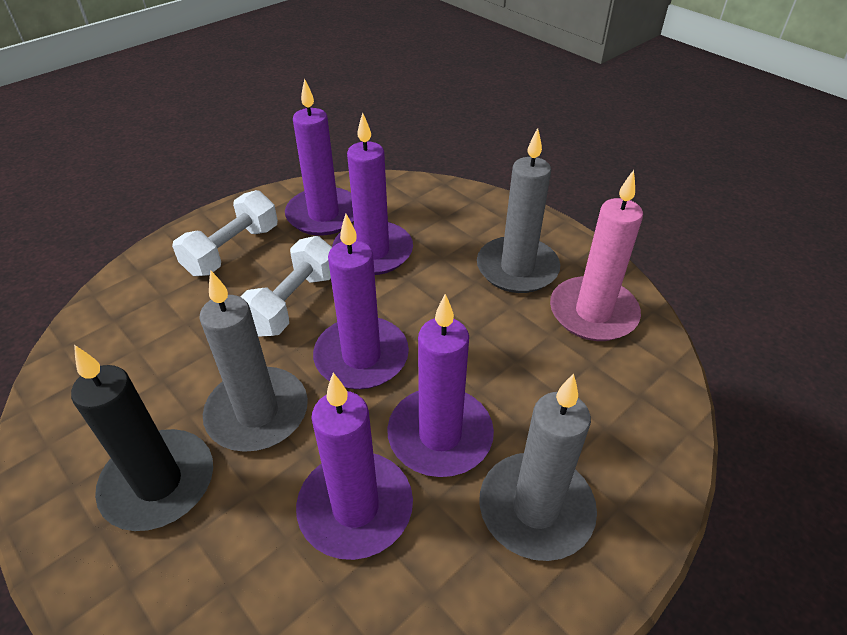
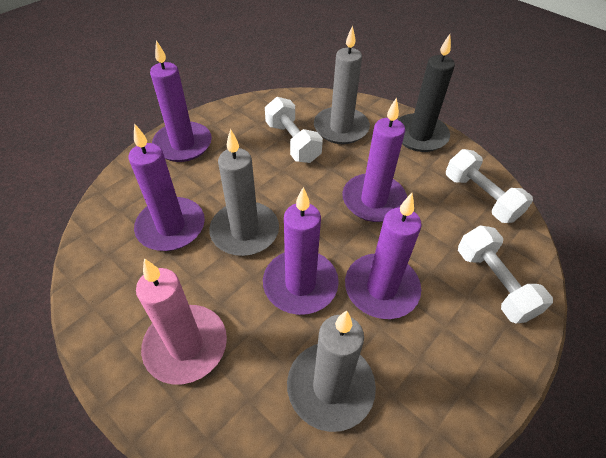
white dumbbell: 2 -> 3

